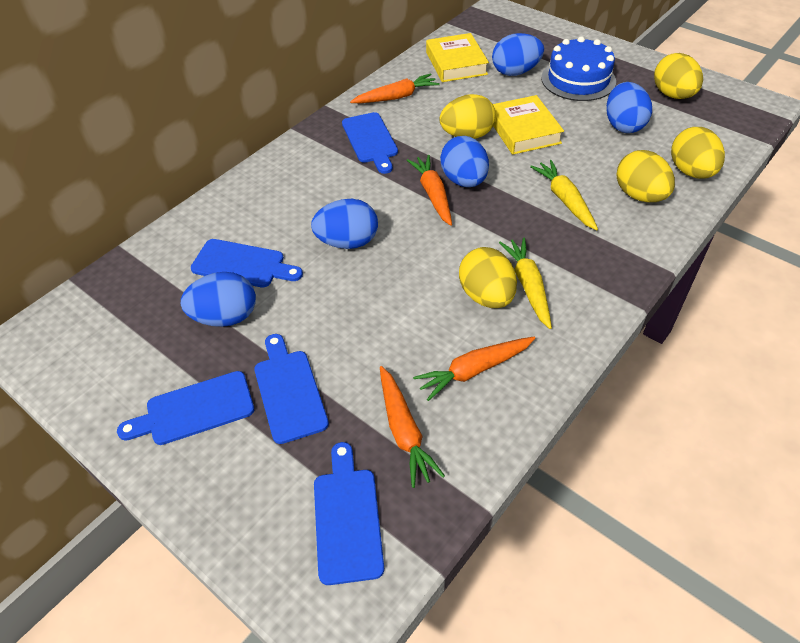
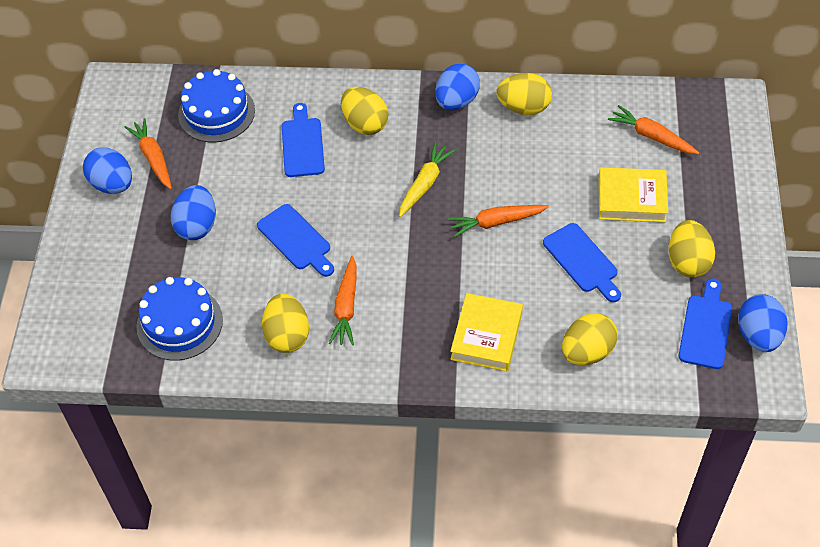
blue cake: 1 -> 2
blue cutting board: 5 -> 4
blue egg: 5 -> 4
yellow carrot: 2 -> 1

